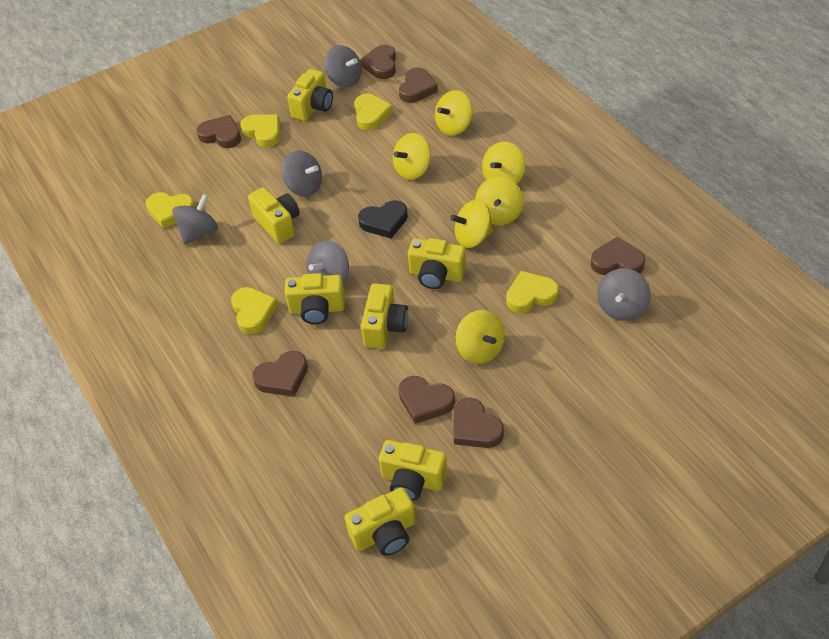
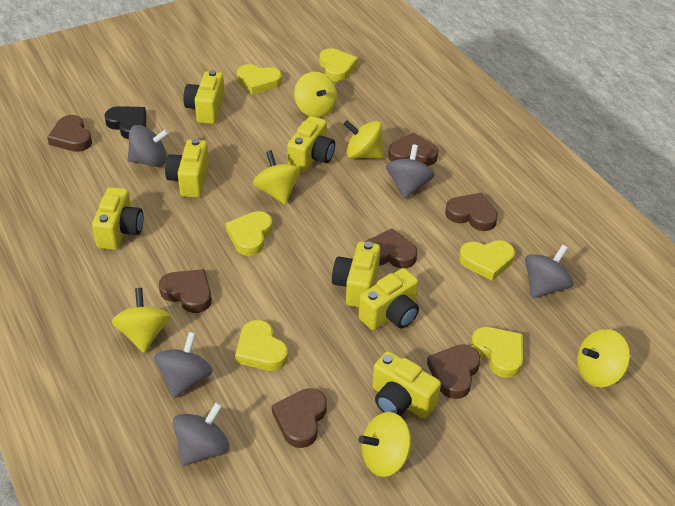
yellow heart: 5 -> 6

